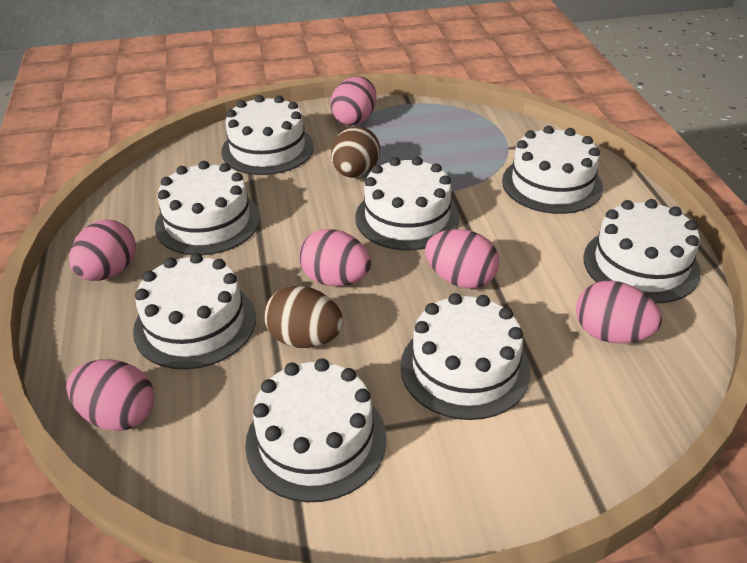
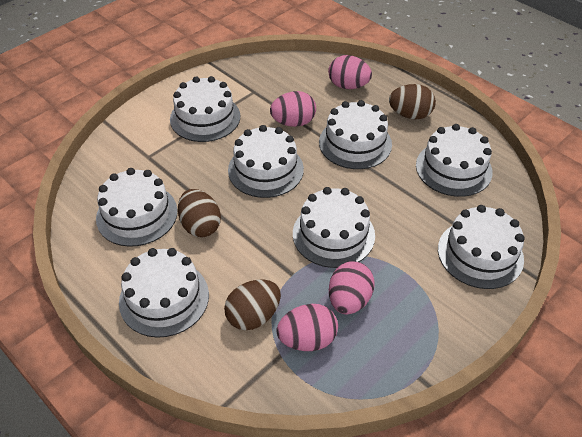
brown egg: 2 -> 3
pink egg: 6 -> 4

